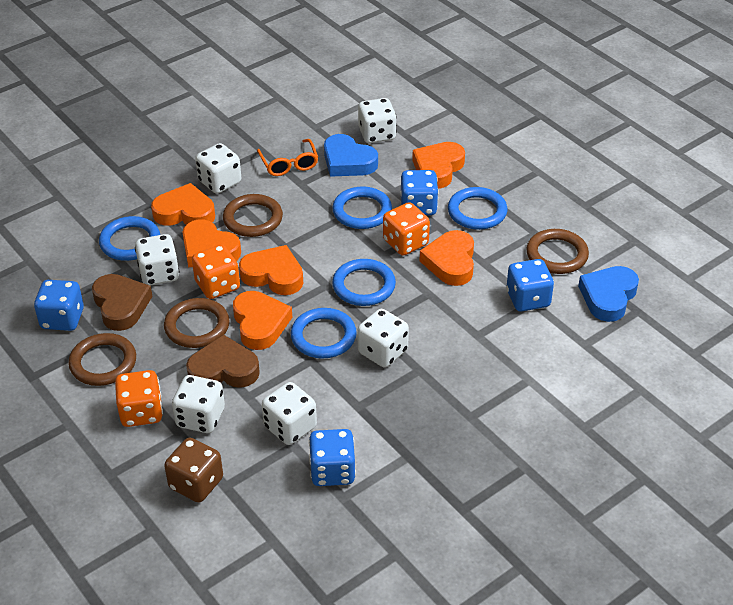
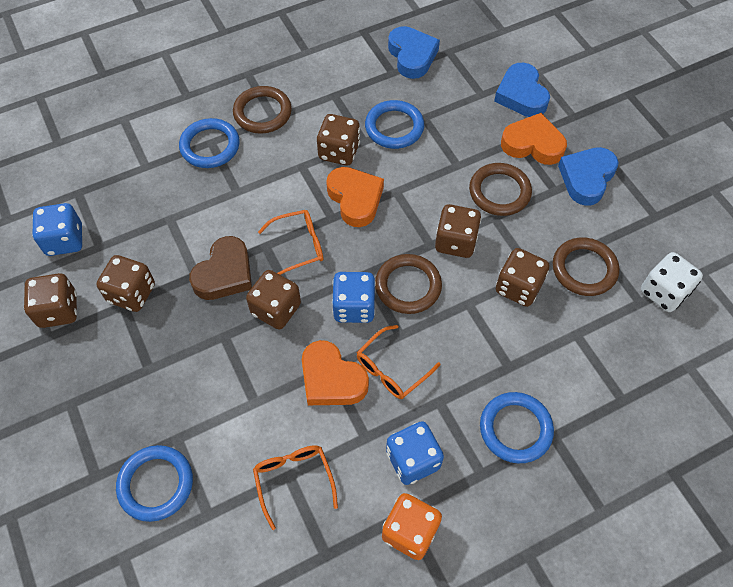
blue dice: 4 -> 3
blue heart: 2 -> 3
blue ring: 5 -> 4
brown dice: 1 -> 6
brown heart: 2 -> 1
orange dice: 3 -> 1
orange glasses: 1 -> 3
orange heart: 6 -> 3
white dice: 6 -> 1

